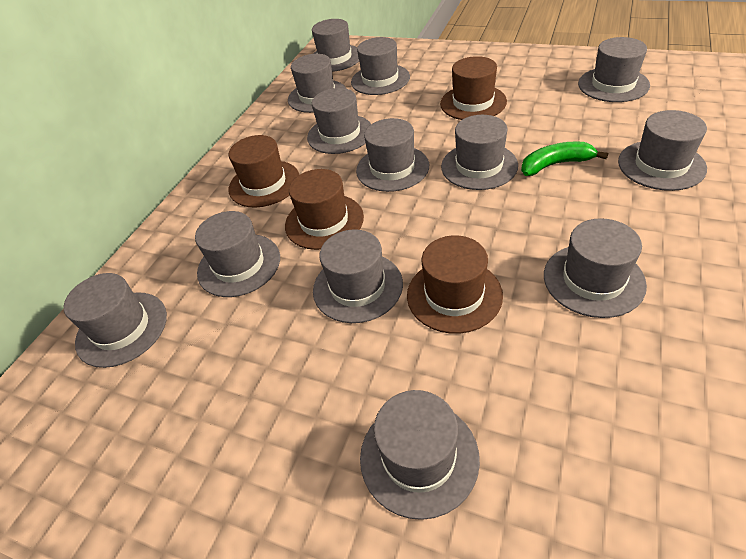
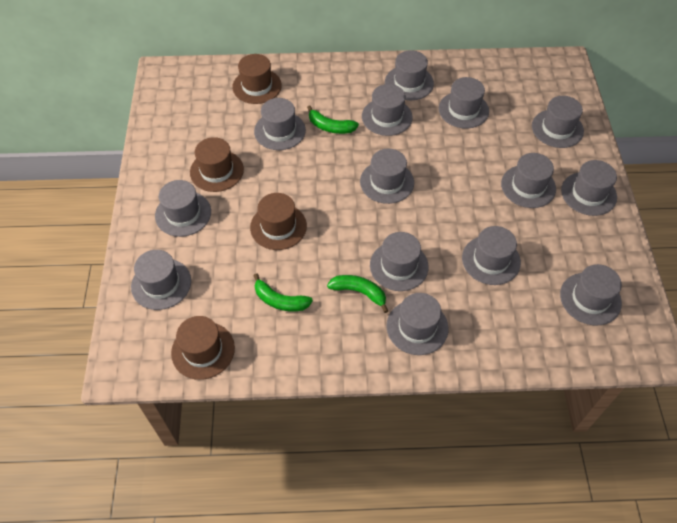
green banana: 1 -> 3
grey hat: 13 -> 14

